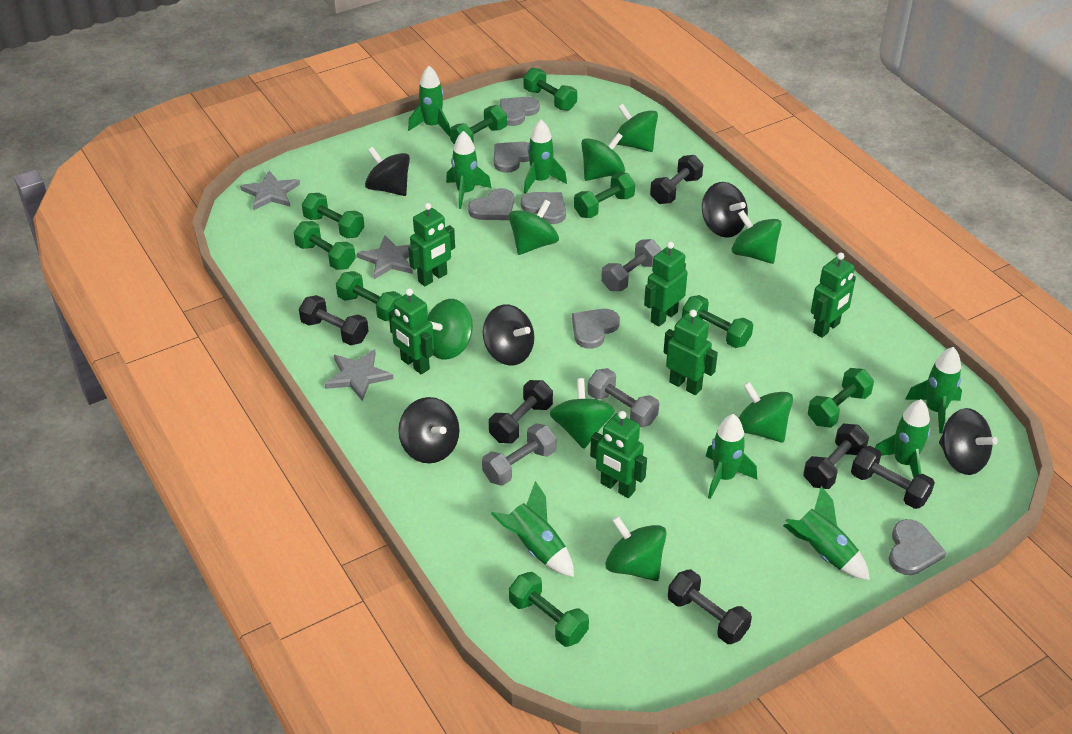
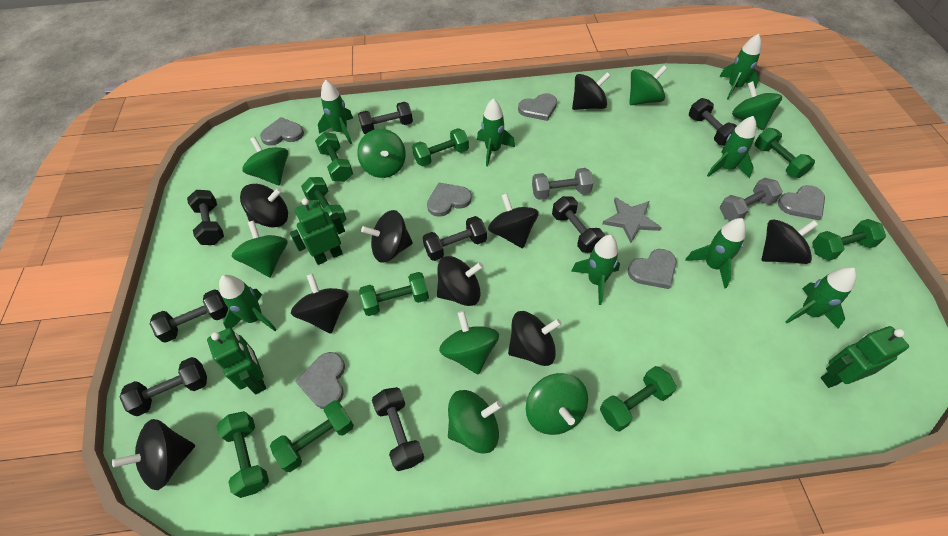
black dumbbell: 6 -> 8
black spinning top: 5 -> 9
green robot: 6 -> 3
grey dumbbell: 3 -> 2
grey star: 3 -> 1

